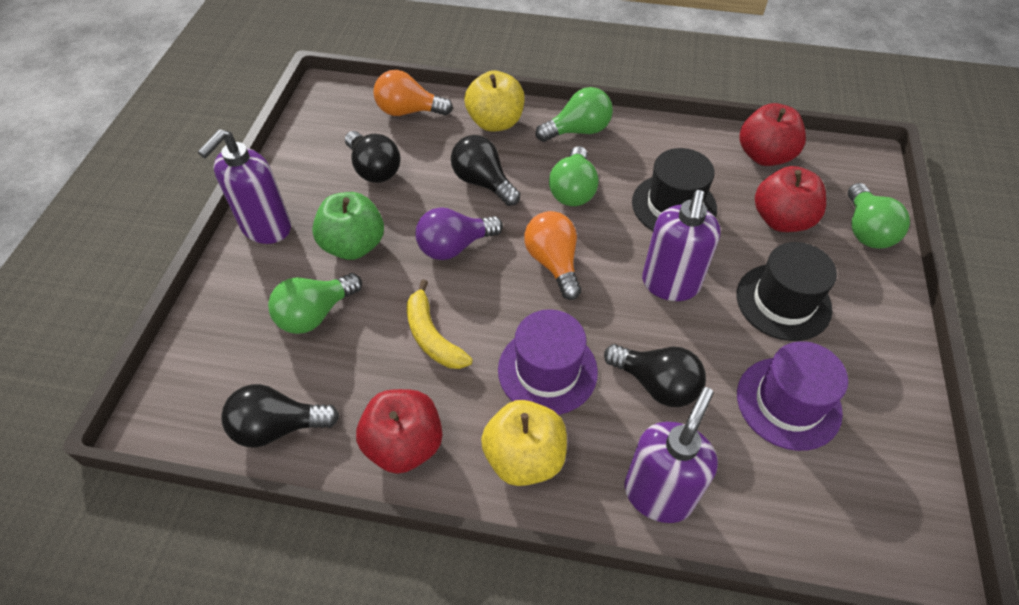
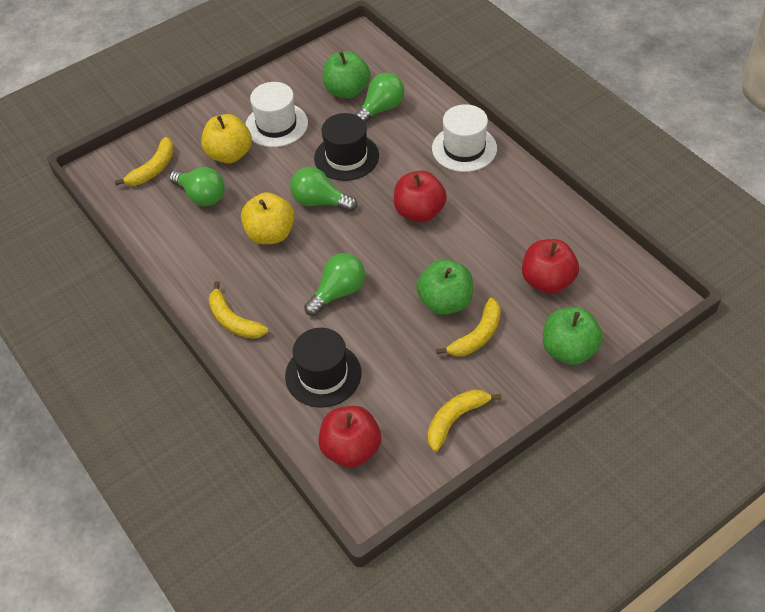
black light bulb: 4 -> 0
green apple: 1 -> 3
orange light bulb: 2 -> 0
purple hat: 2 -> 0
purple light bulb: 1 -> 0
purple soap dispenser: 3 -> 0
white hat: 0 -> 2
yellow banana: 1 -> 4

